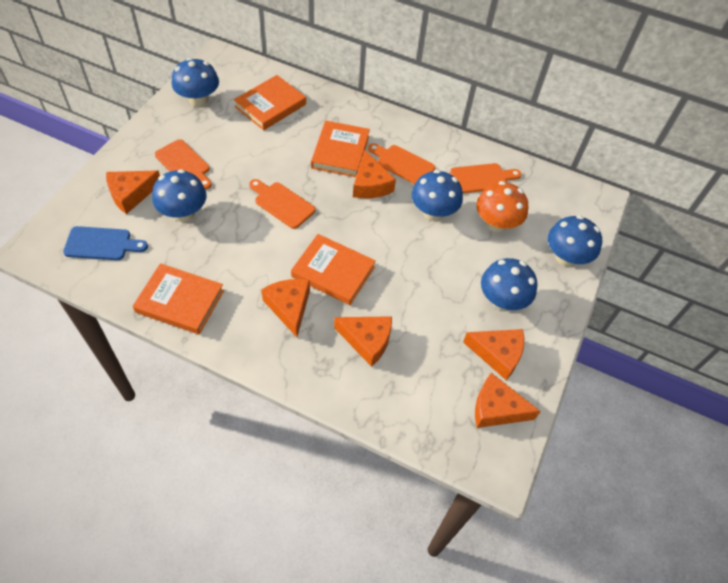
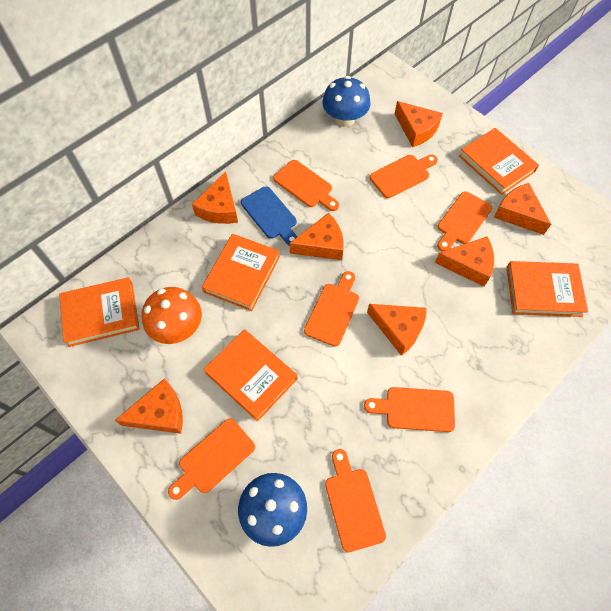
blue mushroom: 5 -> 2
orange book: 4 -> 5
orange cheese: 6 -> 7
orange cutting board: 4 -> 7

